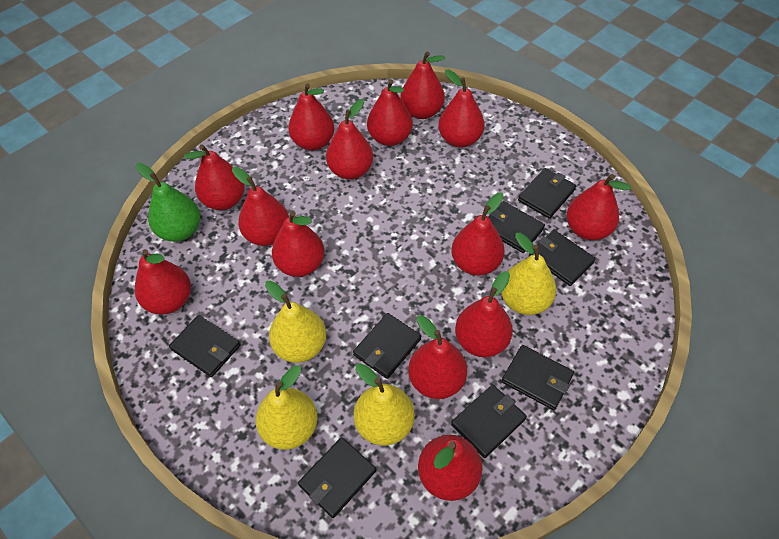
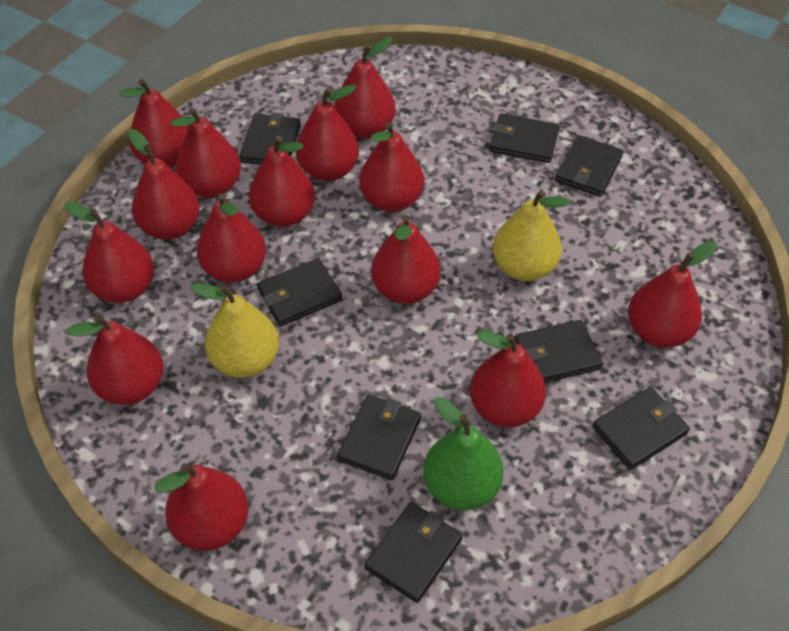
yellow pear: 4 -> 2

